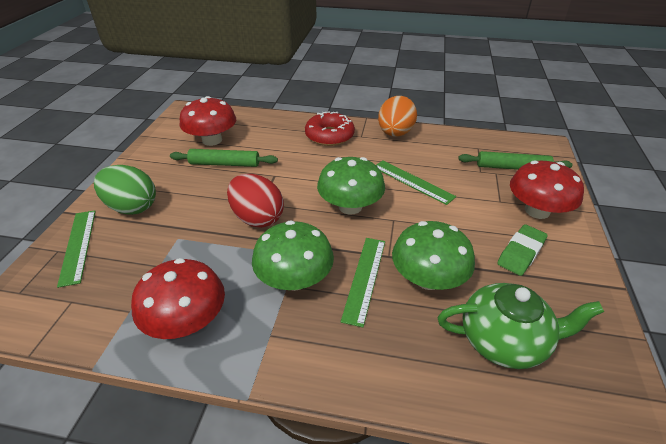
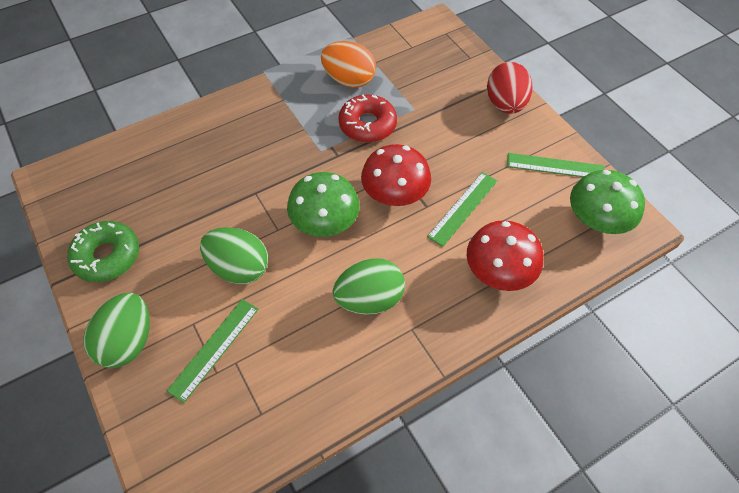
green donut: 0 -> 1
green egg: 1 -> 3
green eraser: 1 -> 0
green mushroom: 3 -> 2
green rolling pin: 2 -> 0
green teapot: 1 -> 0
red mushroom: 3 -> 2

